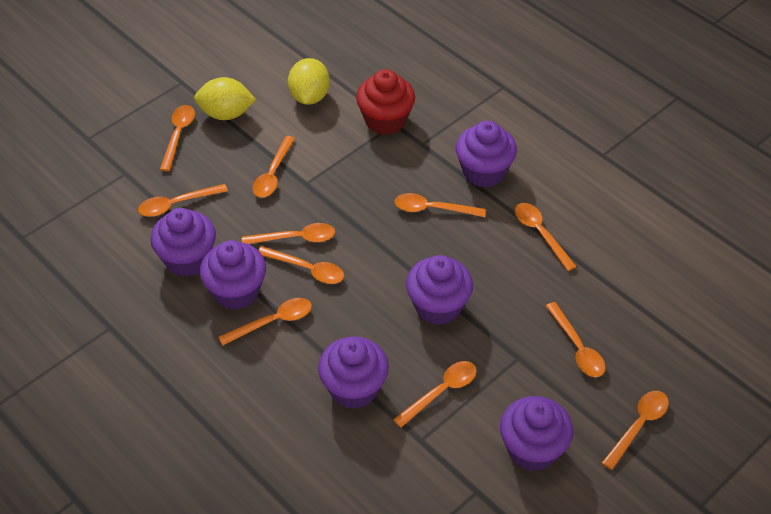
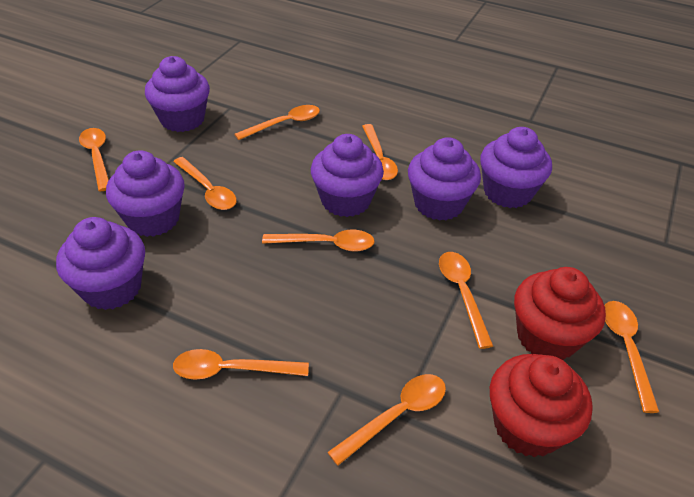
orange spoon: 11 -> 9
red cupcake: 1 -> 2
yellow lemon: 2 -> 0

